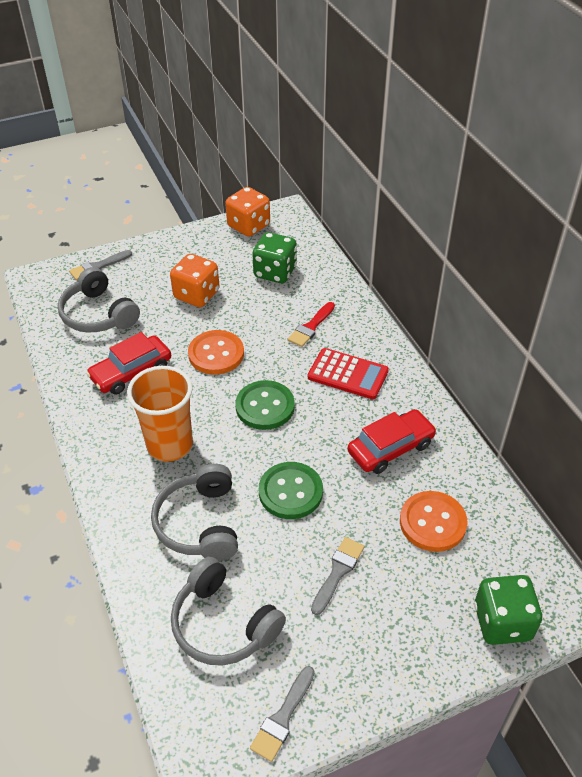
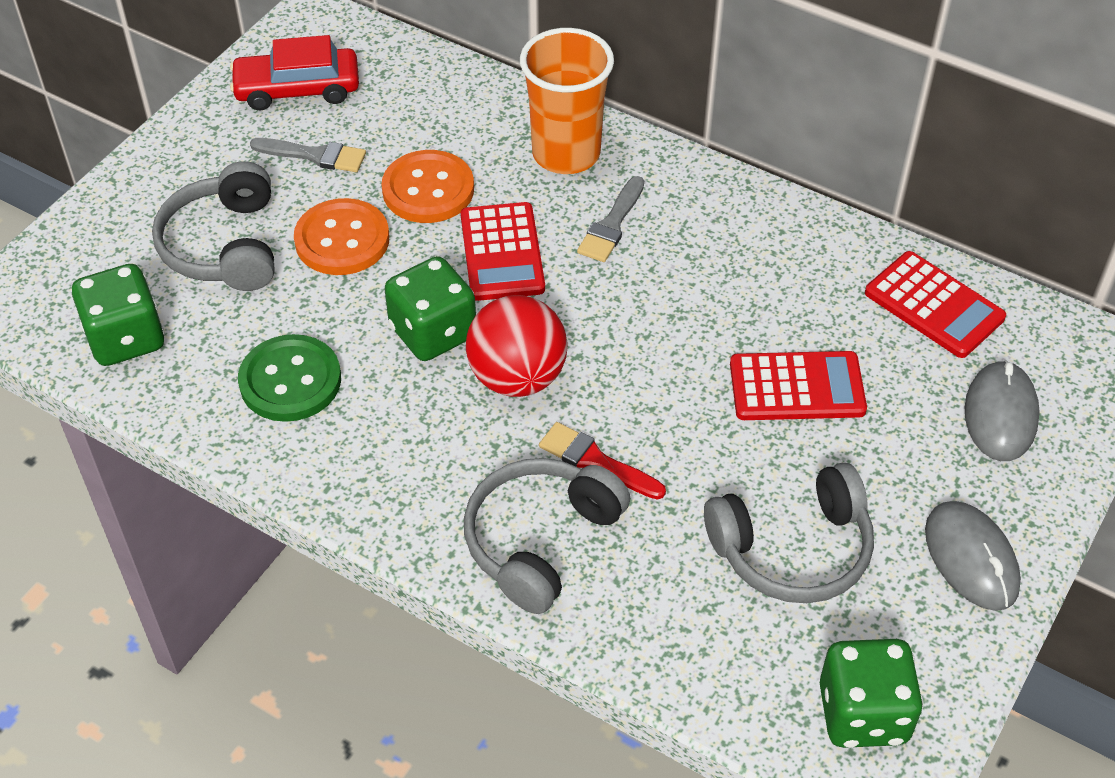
green button: 2 -> 1
green dice: 2 -> 3
grey brush: 3 -> 2
grey mouse: 0 -> 2
orange dice: 2 -> 0
red ball: 0 -> 1
red calculator: 1 -> 3
red car: 2 -> 1

